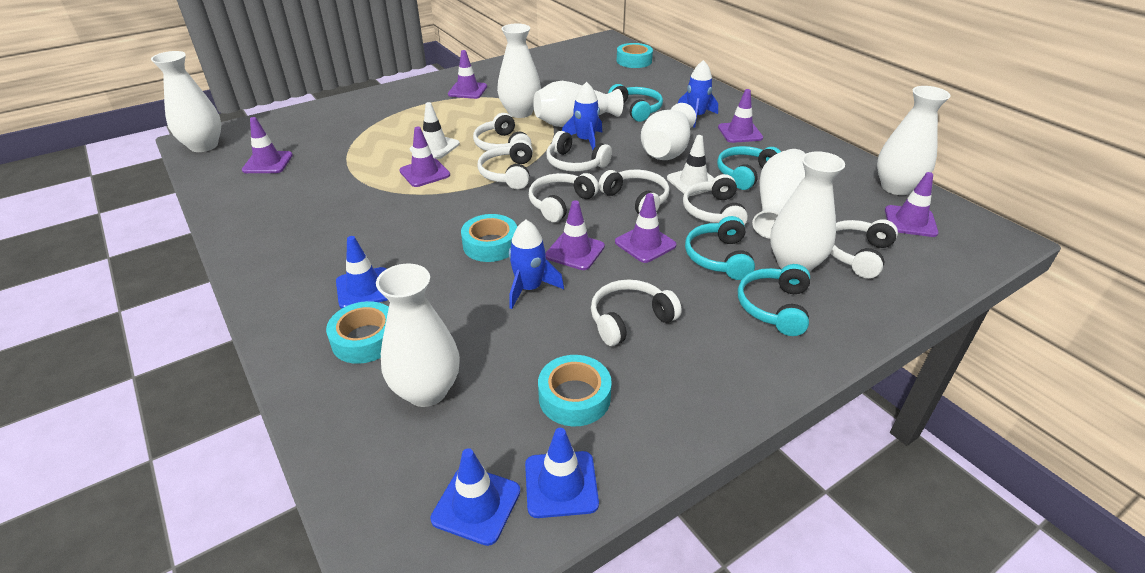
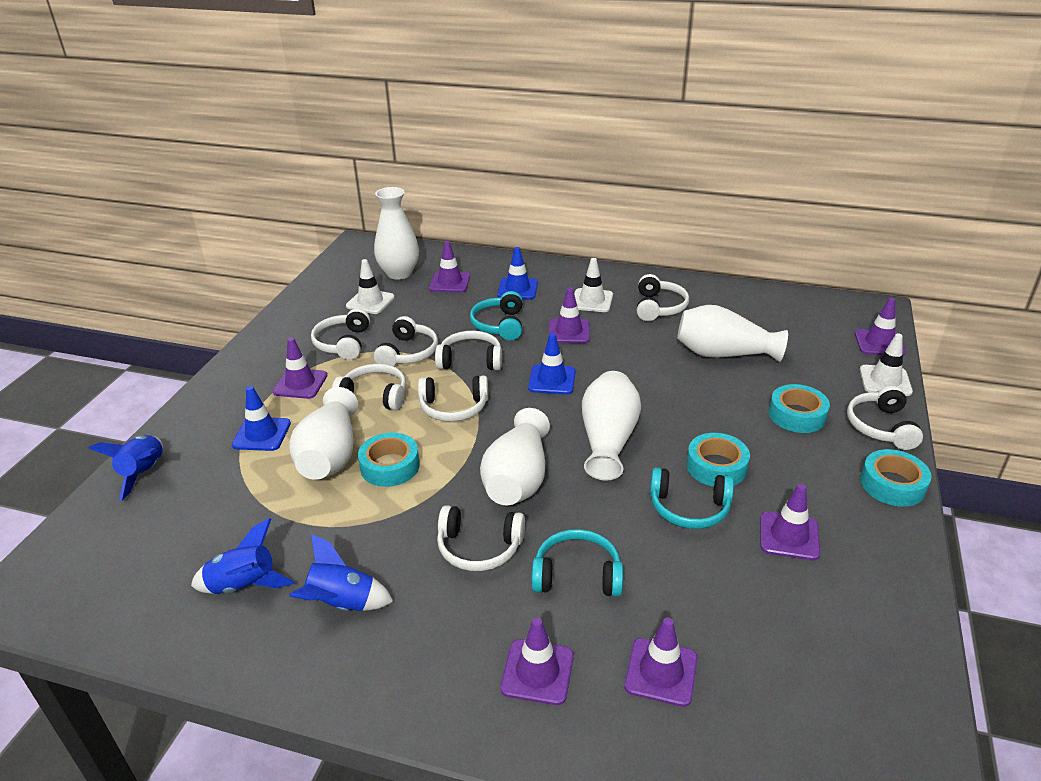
turquoise headphones: 4 -> 3
white traffic cone: 2 -> 3
white vase: 8 -> 5

